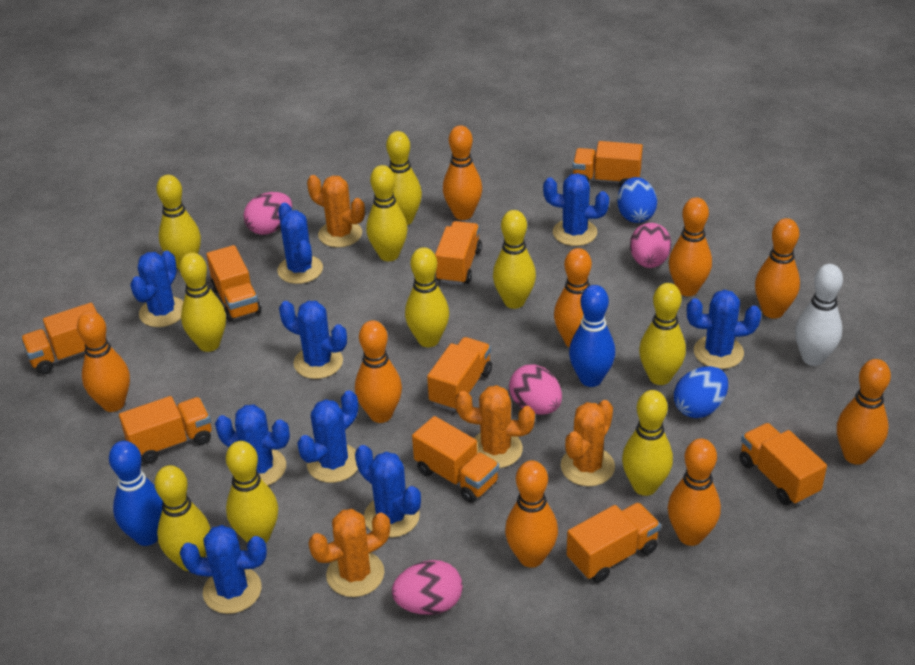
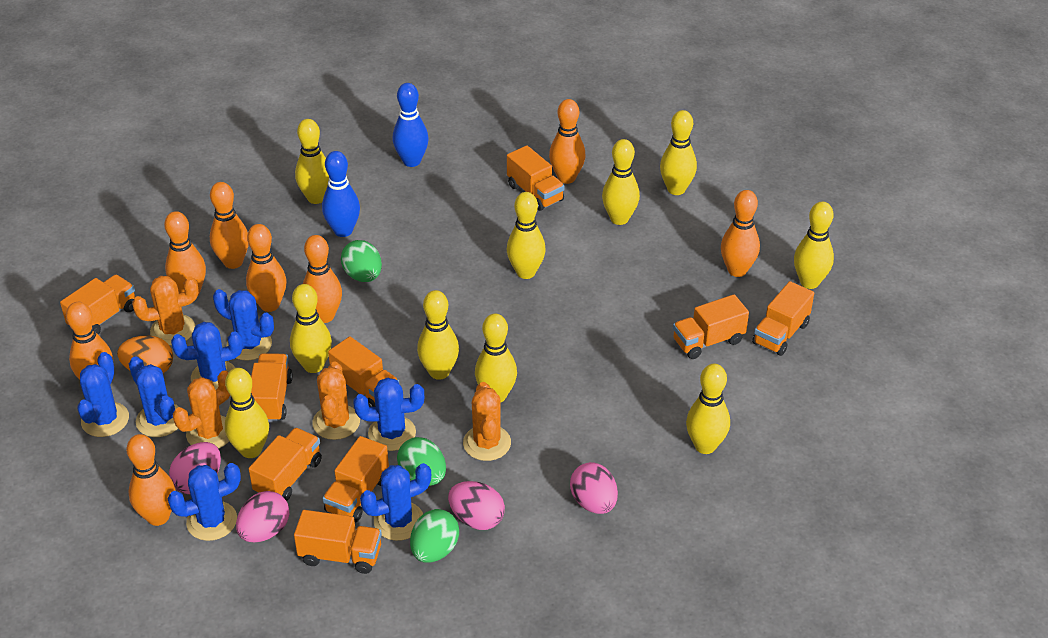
blue cactus: 9 -> 7
blue egg: 2 -> 0
green egg: 0 -> 3
orange bowling pin: 9 -> 8
orange egg: 0 -> 1
white bowling pin: 1 -> 0

